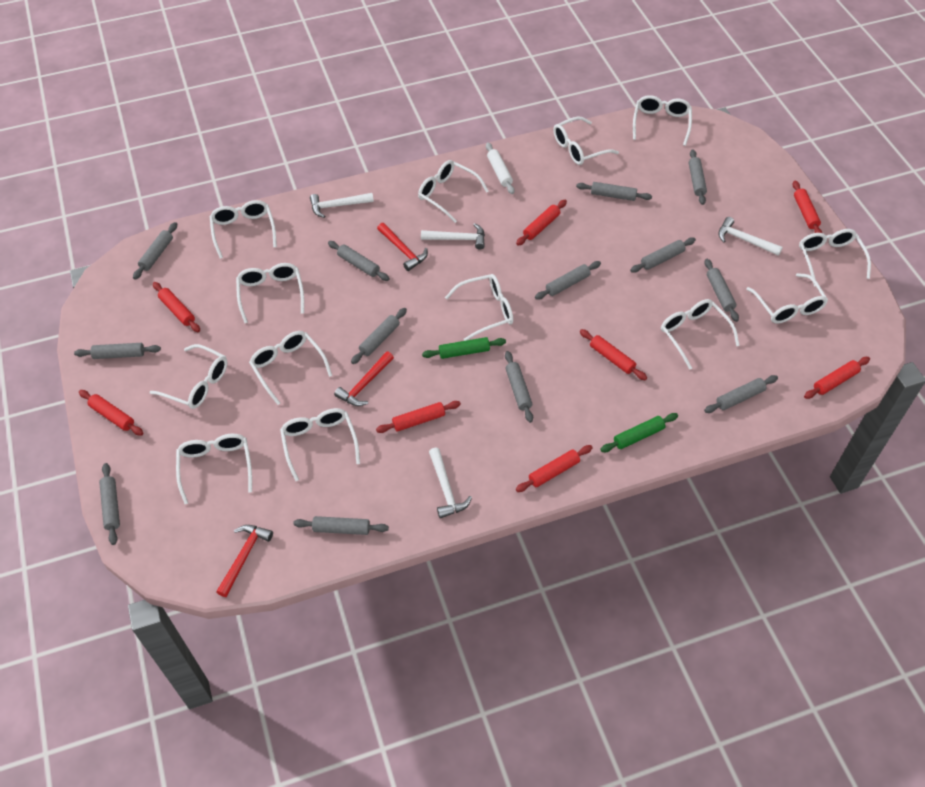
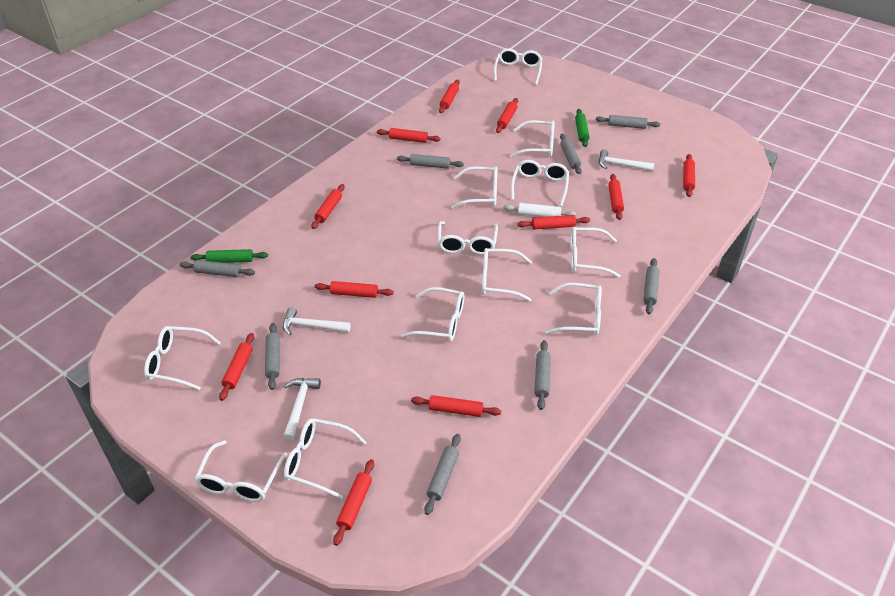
grey rolling pin: 13 -> 8
red hammer: 3 -> 0
red rolling pin: 8 -> 11
white glasses: 13 -> 12
white hammer: 4 -> 3

